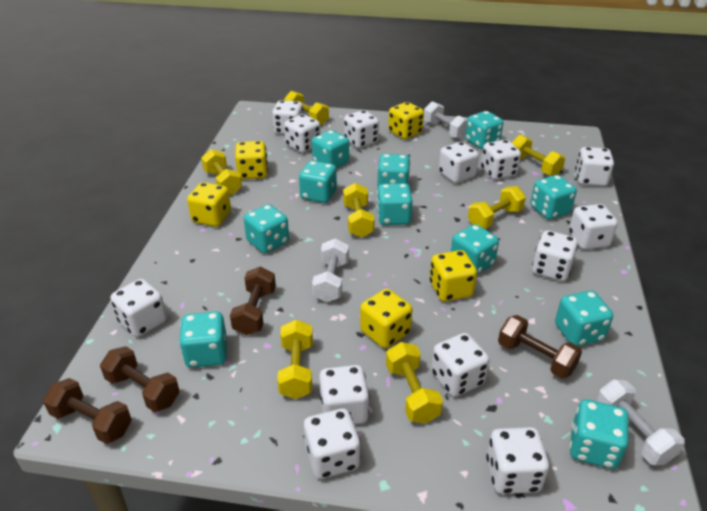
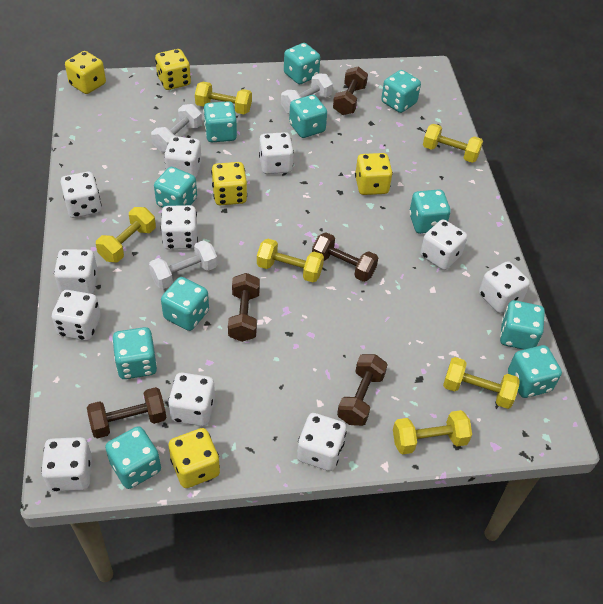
brown dumbbell: 4 -> 5
white dice: 13 -> 11
yellow dumbbell: 7 -> 6

